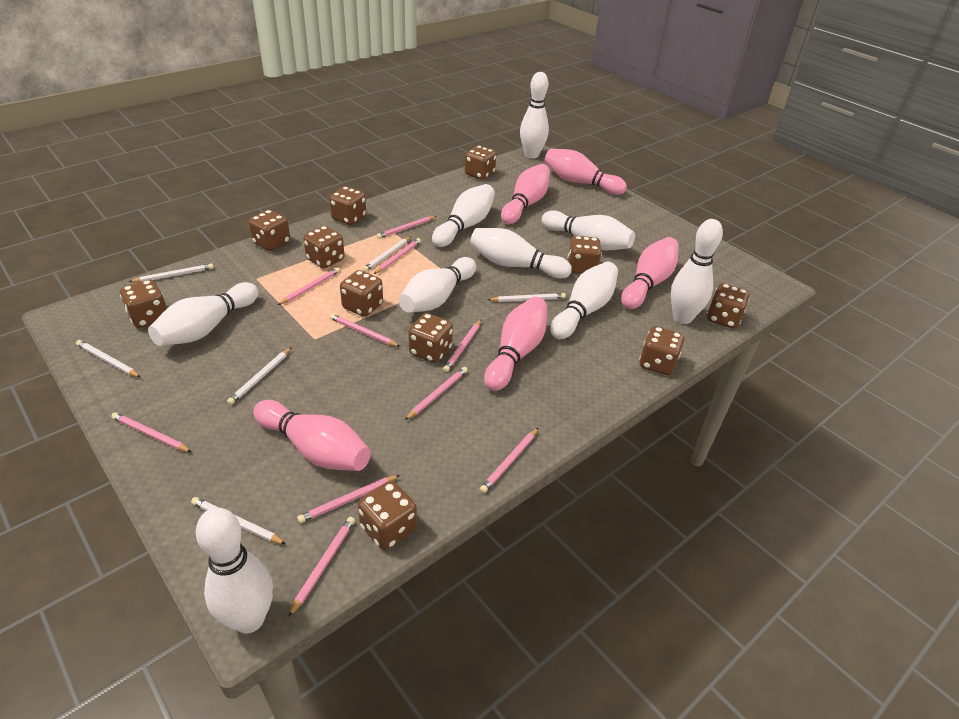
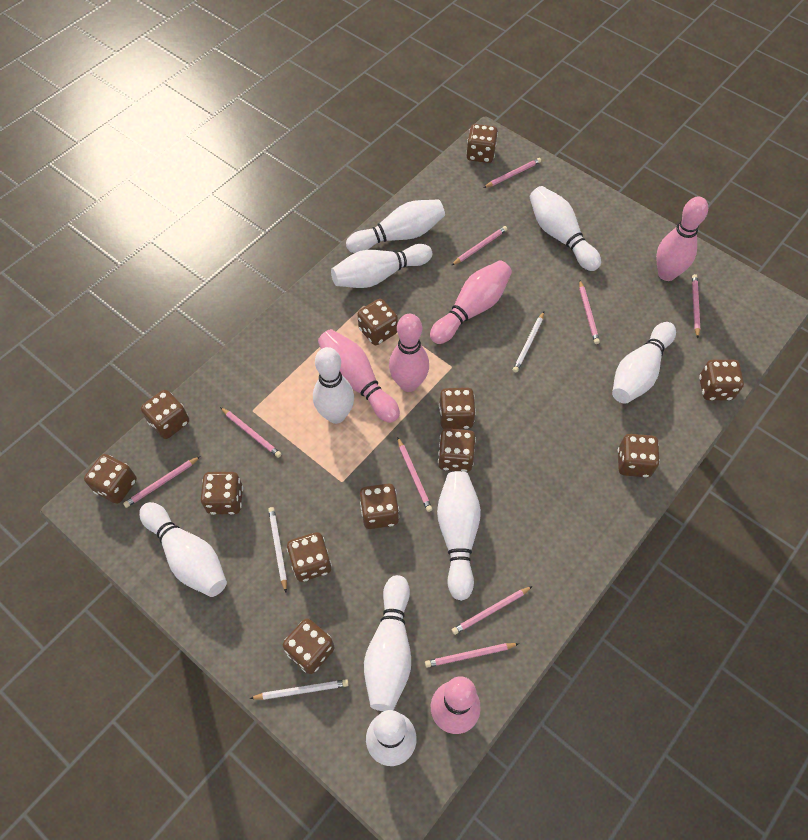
brown dice: 11 -> 12
pink pencil: 10 -> 9
white pencil: 6 -> 3

